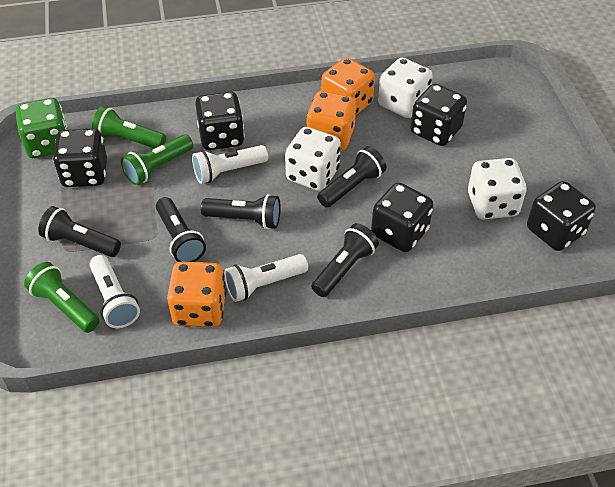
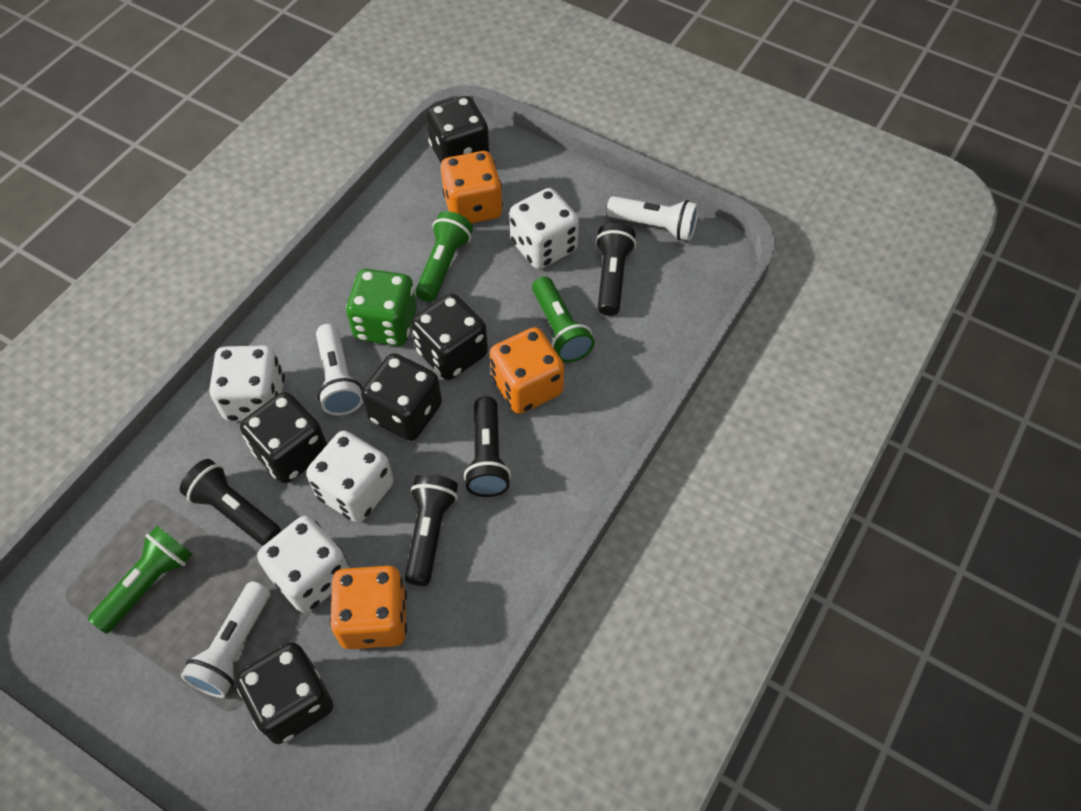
black flashlight: 5 -> 4
white dice: 3 -> 4

